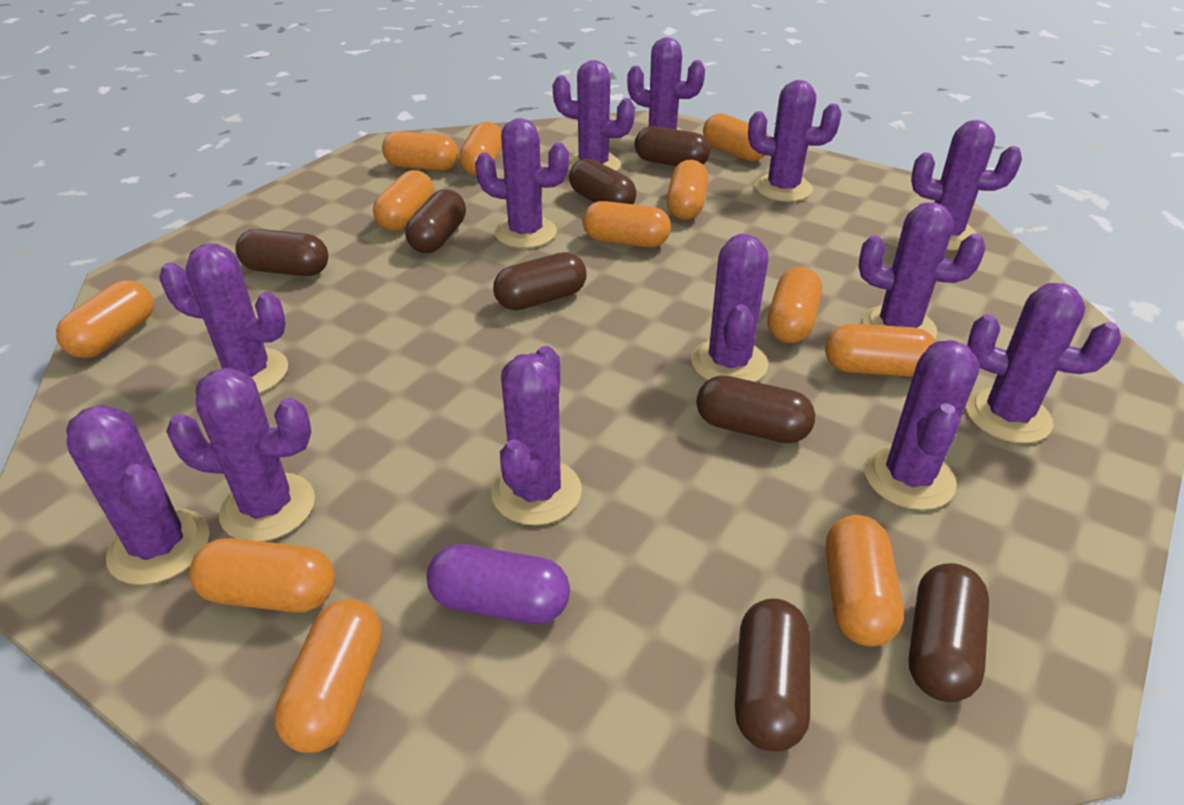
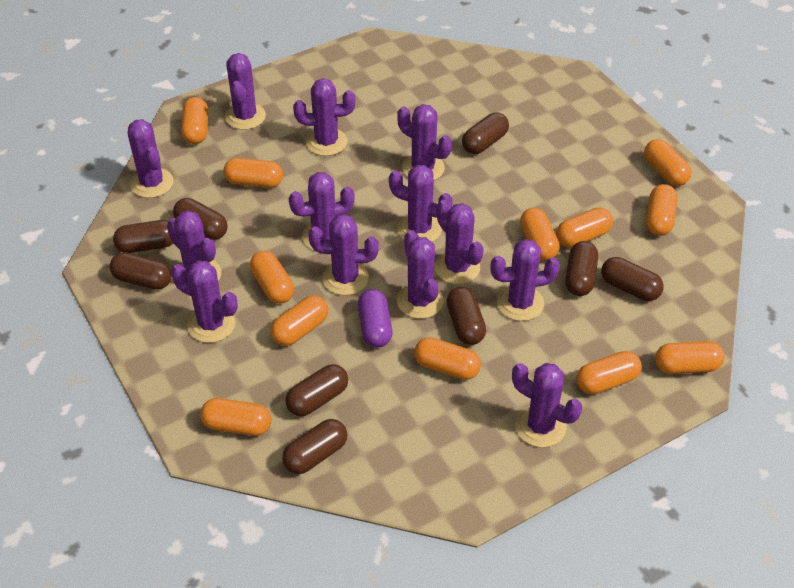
brown capsule: 8 -> 9

